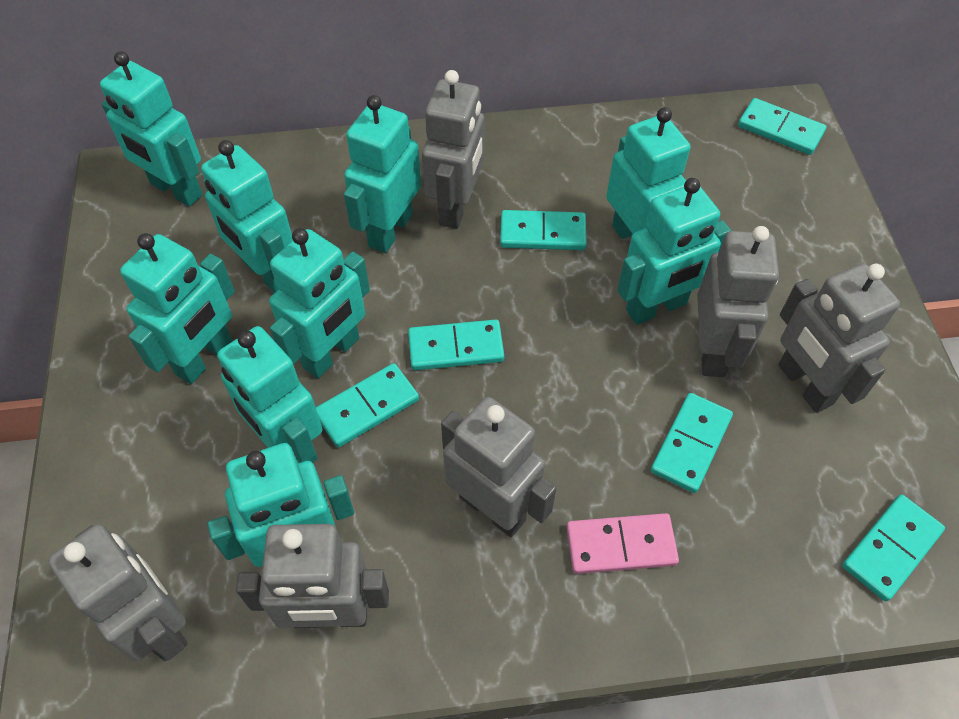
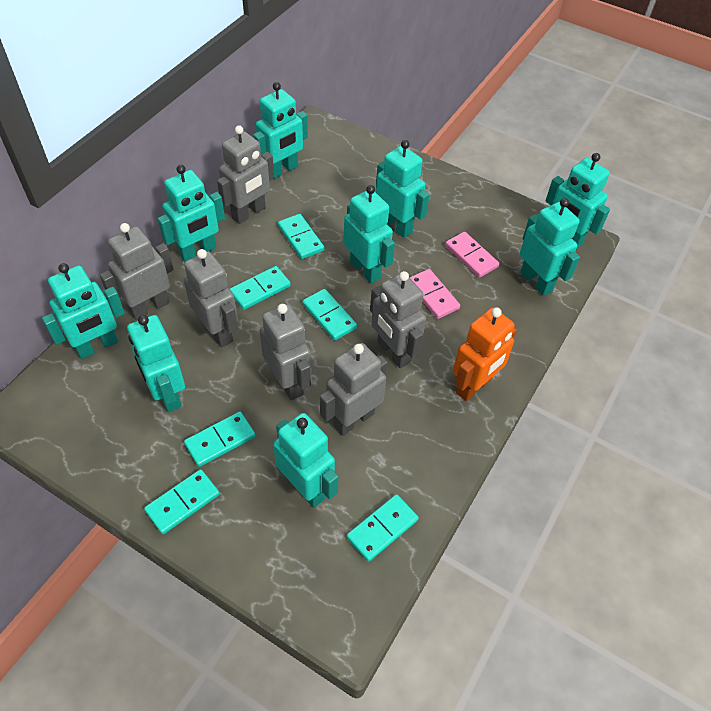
orange robot: 0 -> 1
pink domino: 1 -> 2

